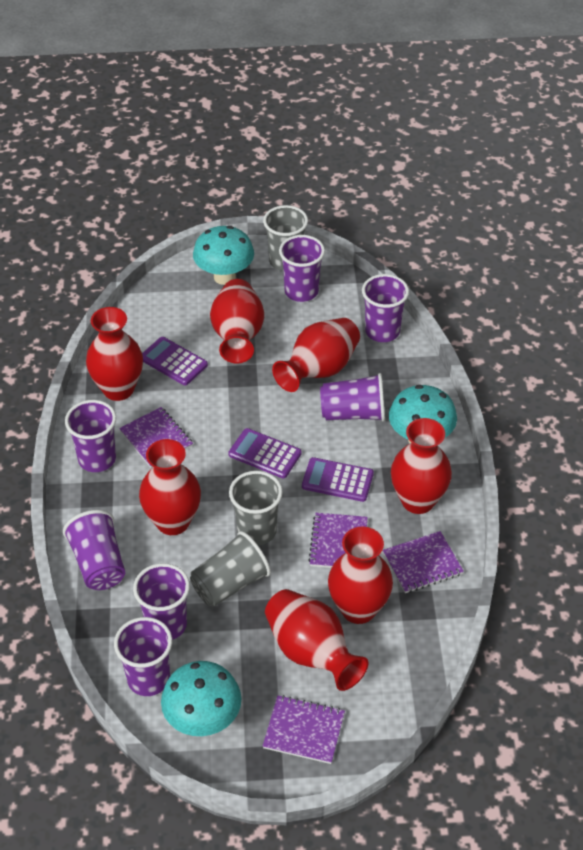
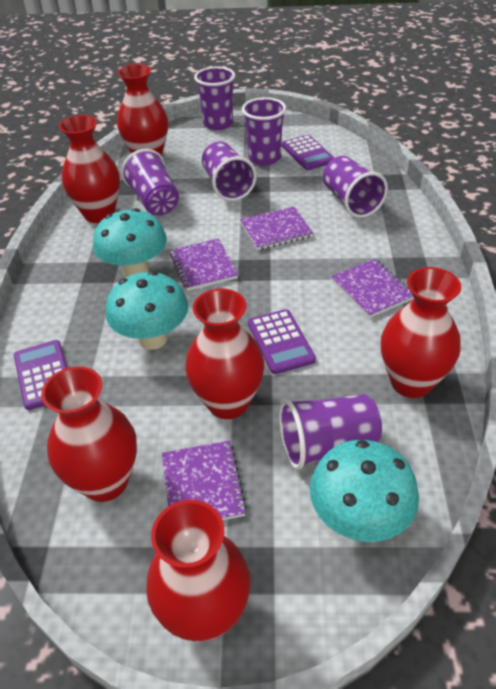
grey cup: 3 -> 0
purple cup: 7 -> 6
red vase: 7 -> 6

